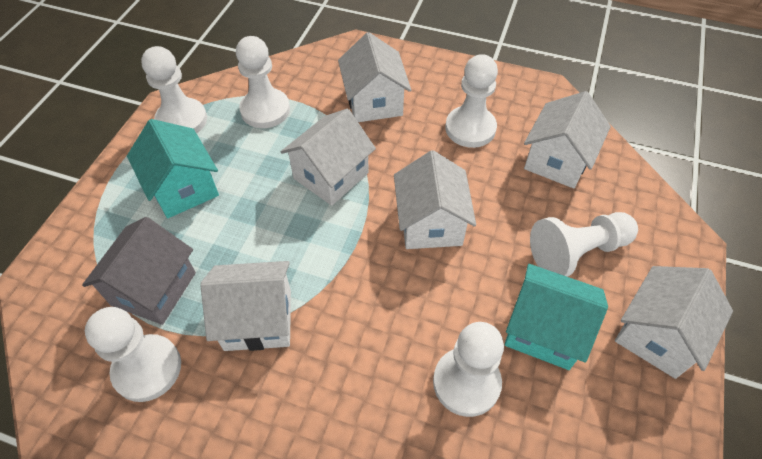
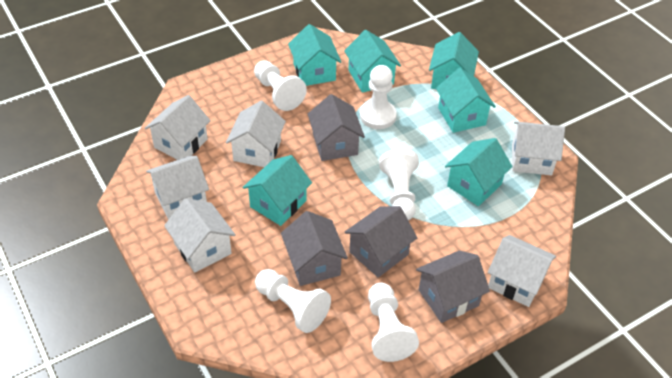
grey house: 1 -> 4
turquoise house: 2 -> 6
white pawn: 6 -> 5

